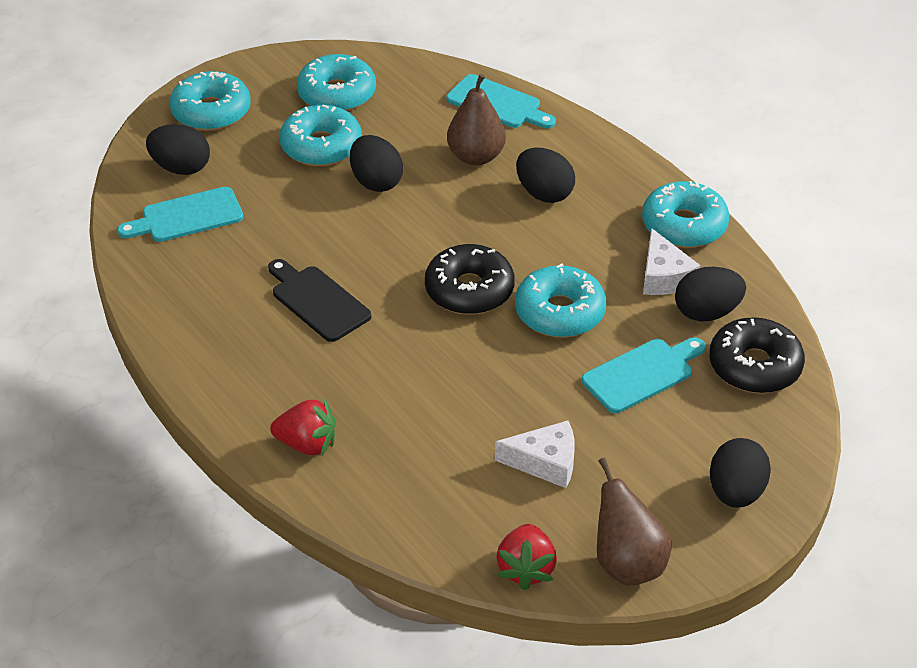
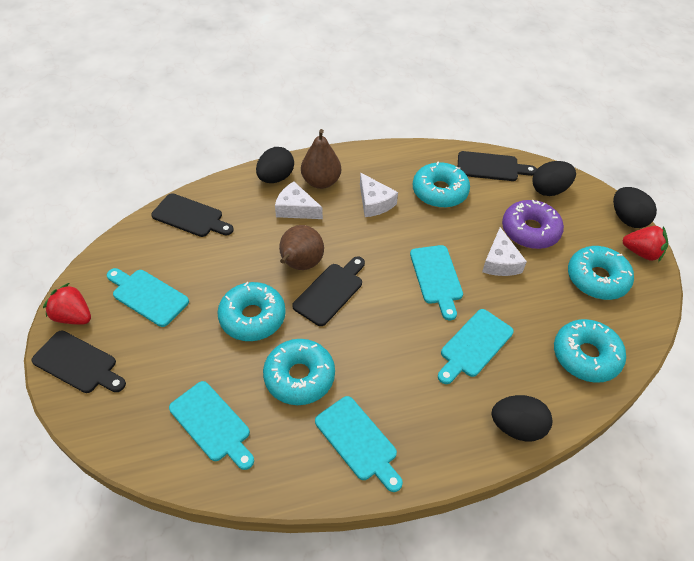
black cutting board: 1 -> 4
black donut: 2 -> 0
black egg: 5 -> 4
purple donut: 0 -> 1
turquoise cutting board: 3 -> 5
white cheese: 2 -> 3

